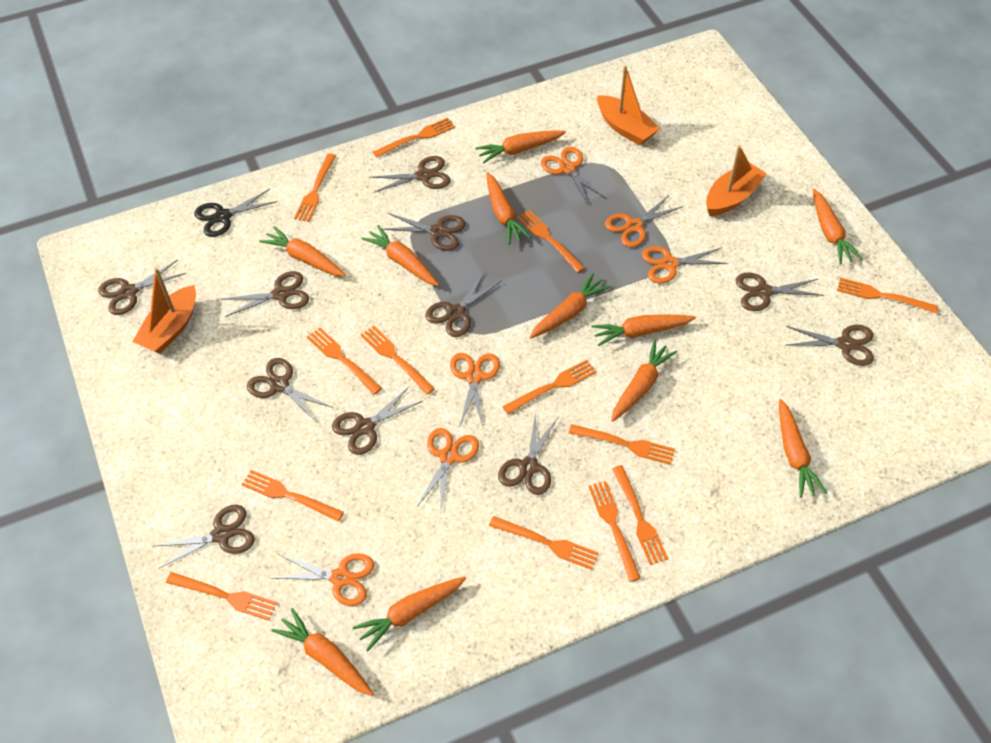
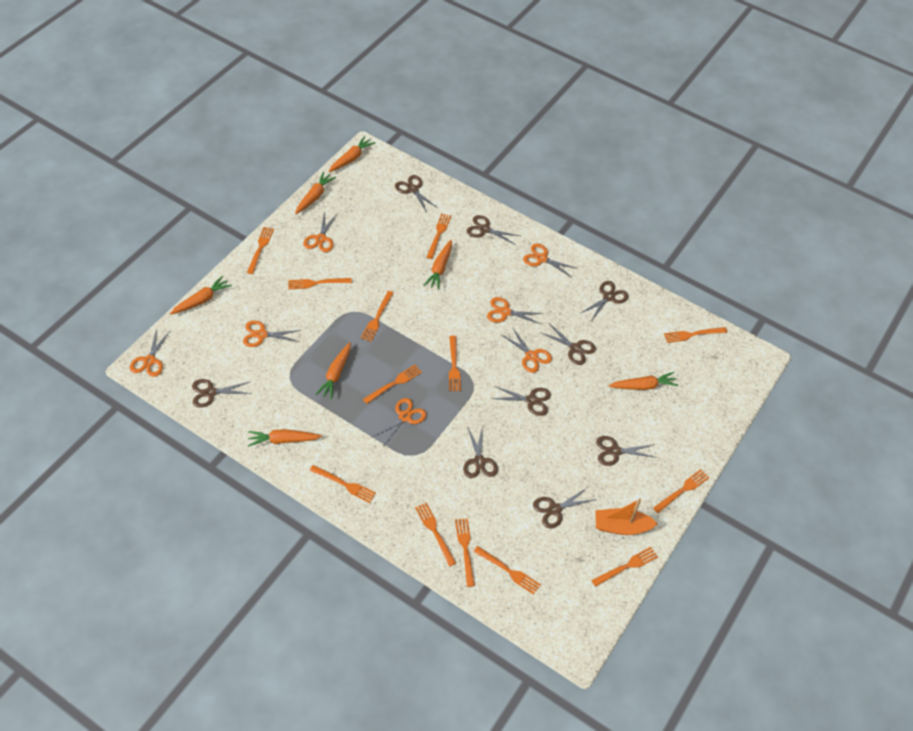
black scissors: 1 -> 0
brown scissors: 11 -> 9
orange boat: 3 -> 1
orange carrot: 11 -> 7
orange scissors: 6 -> 7

